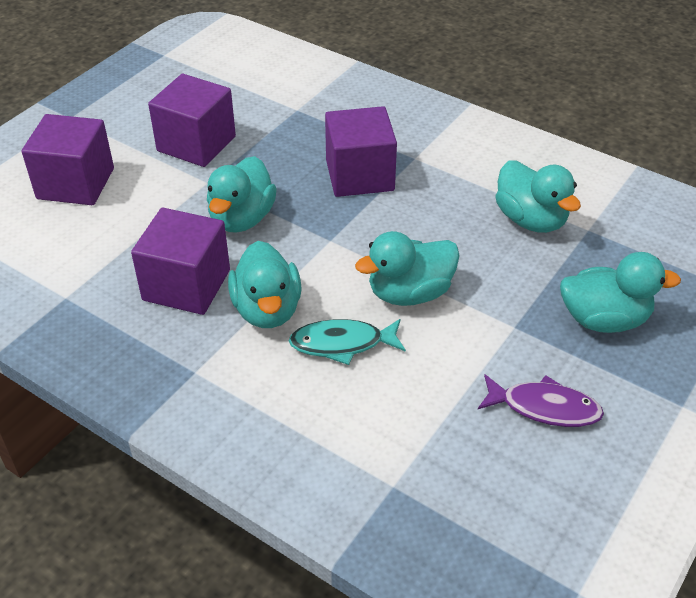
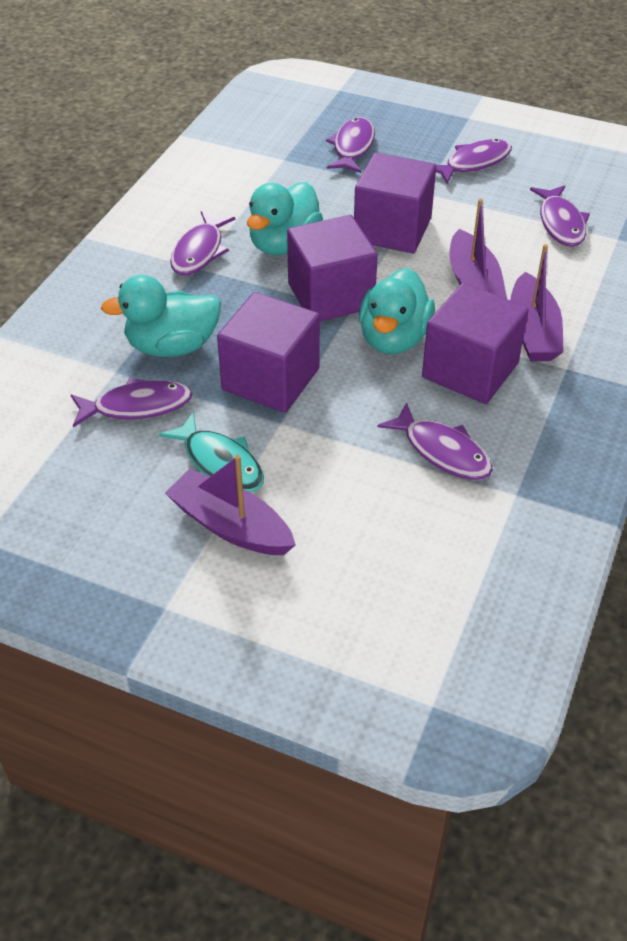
purple boat: 0 -> 3
purple fish: 1 -> 6
turquoise duck: 5 -> 3

